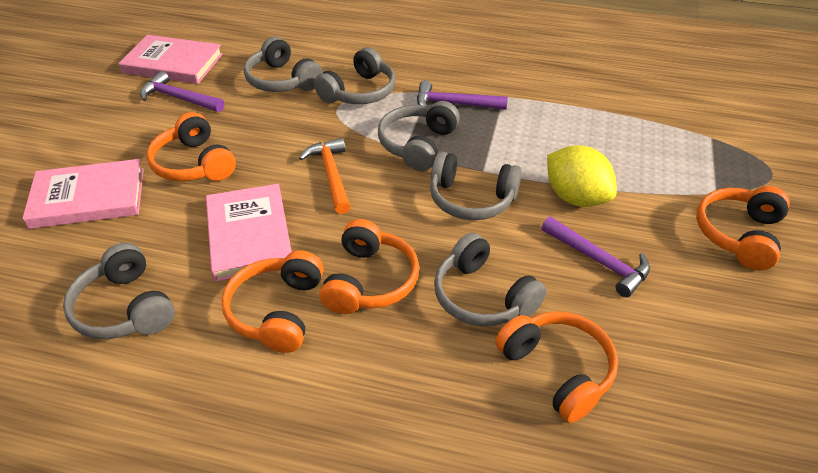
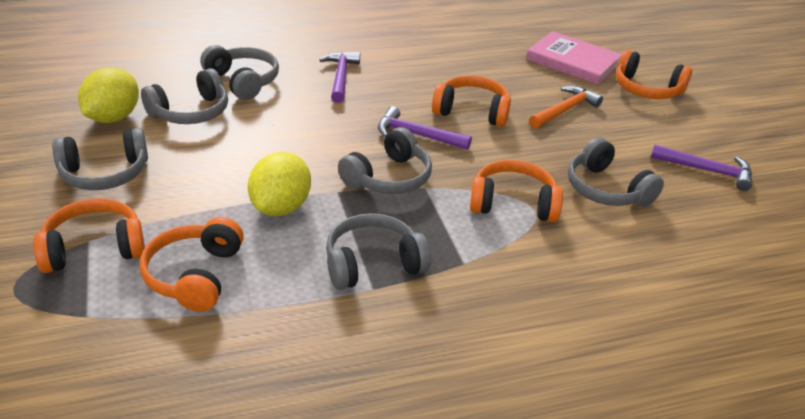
pink book: 3 -> 1
yellow lemon: 1 -> 2

